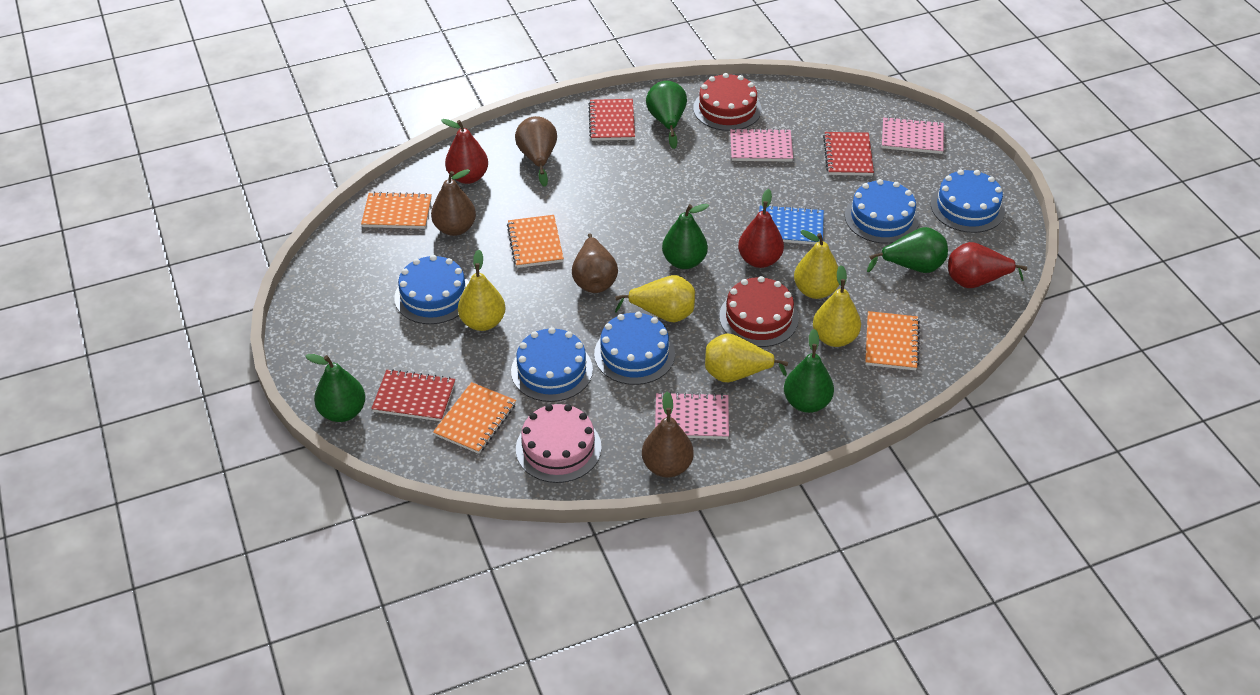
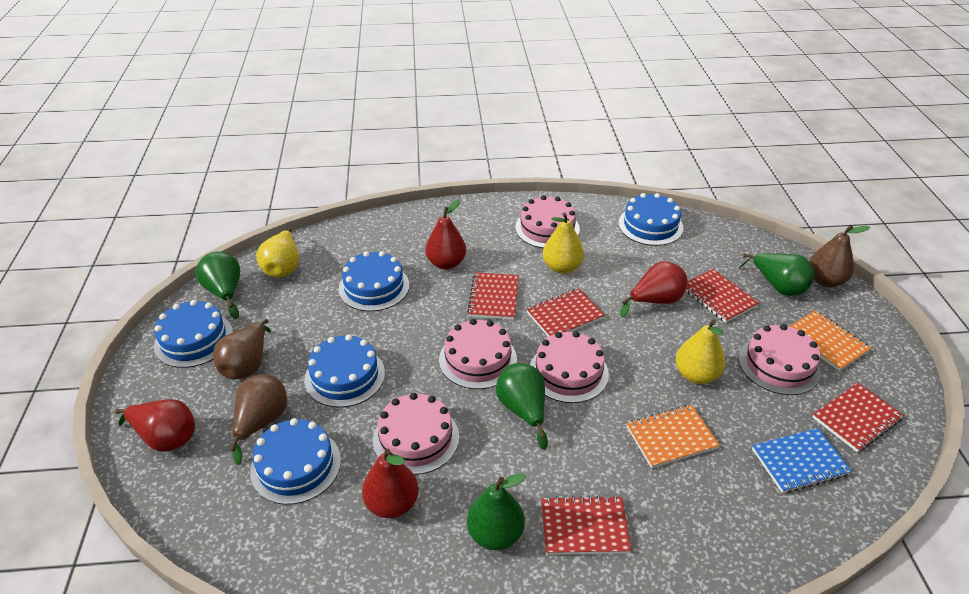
brown pear: 4 -> 3
green pear: 5 -> 4
orange notebook: 4 -> 2
pink cake: 1 -> 5
pink notebook: 3 -> 0
red cake: 2 -> 0
red notebook: 3 -> 5
red pear: 3 -> 4
yellow pear: 5 -> 3

